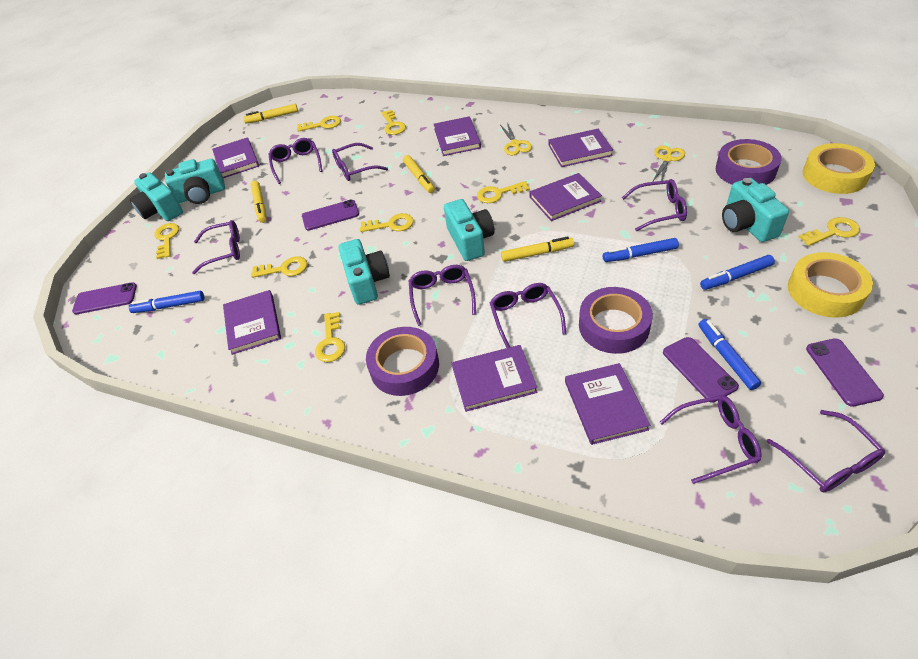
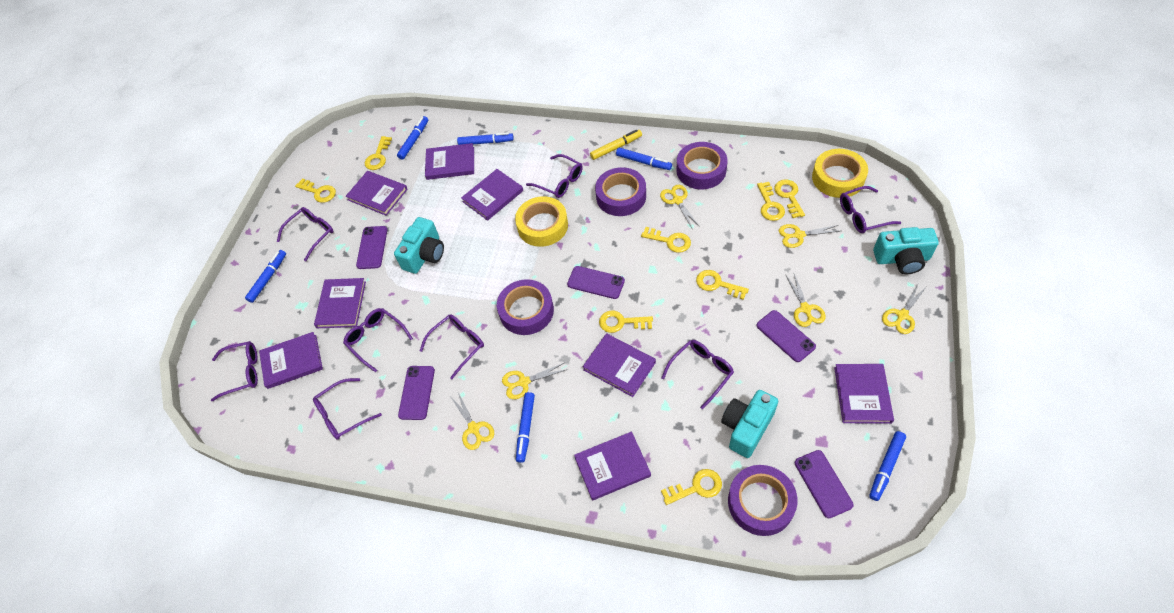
blue marker: 4 -> 6
purple book: 7 -> 8
purple phone: 4 -> 5
purple tape: 3 -> 4
turquoise camera: 5 -> 3
yellow marker: 4 -> 1
yellow scissors: 2 -> 6

